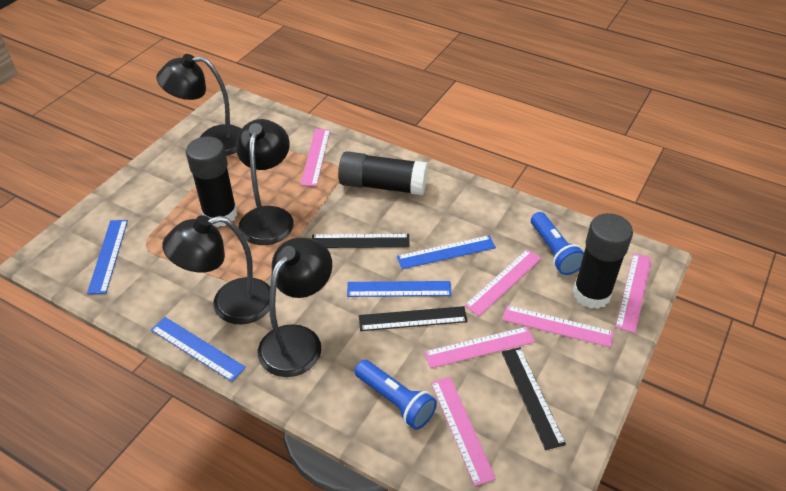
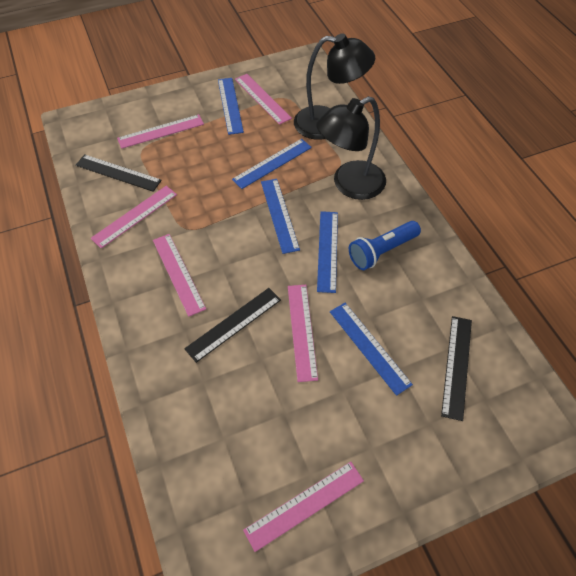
black glue stick: 3 -> 0
black lamp: 4 -> 2
blue flashlight: 2 -> 1
blue ruler: 4 -> 5

